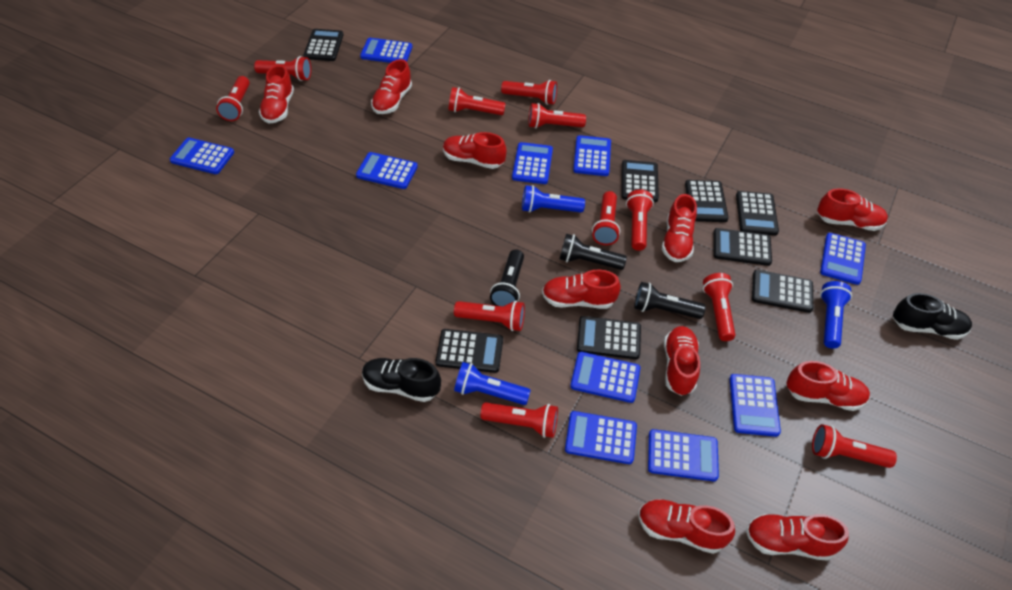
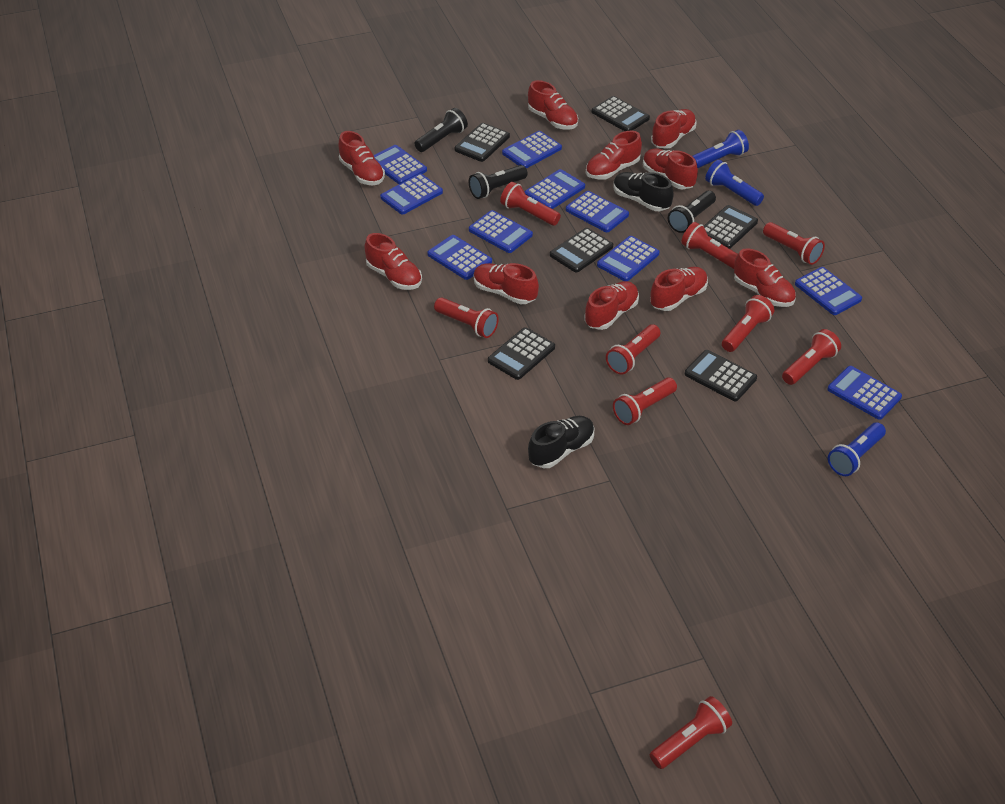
black calculator: 8 -> 6
red flashlight: 11 -> 9

